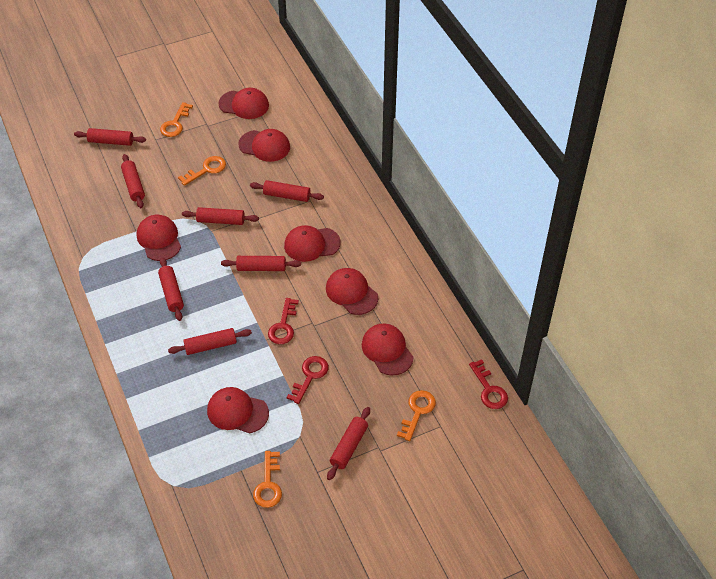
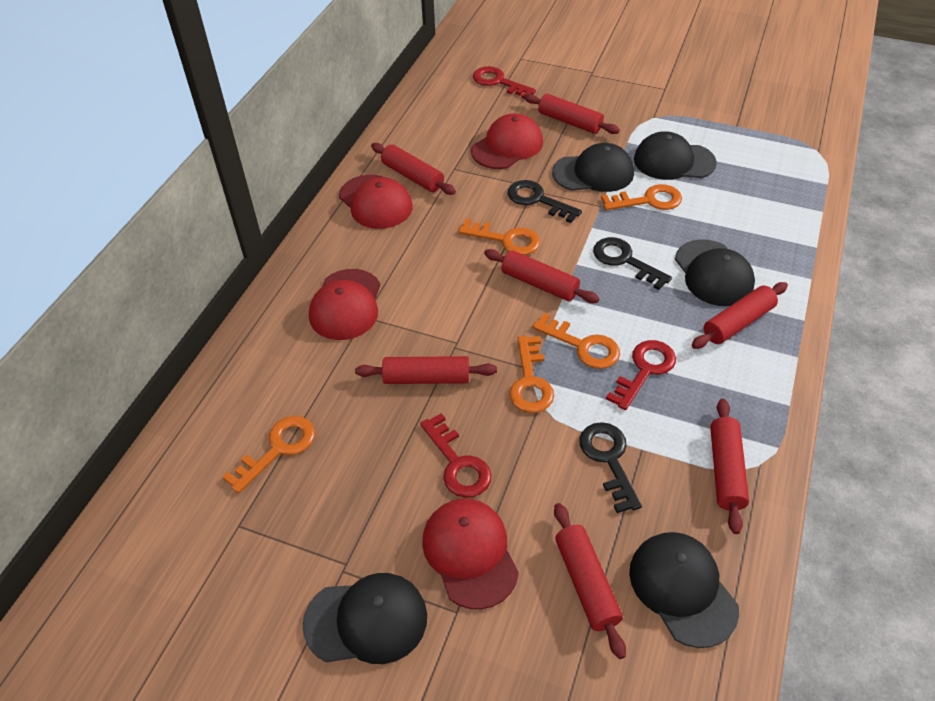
black cap: 0 -> 5
black key: 0 -> 3
orange key: 4 -> 5
red cap: 7 -> 4
red rolling pin: 8 -> 7

